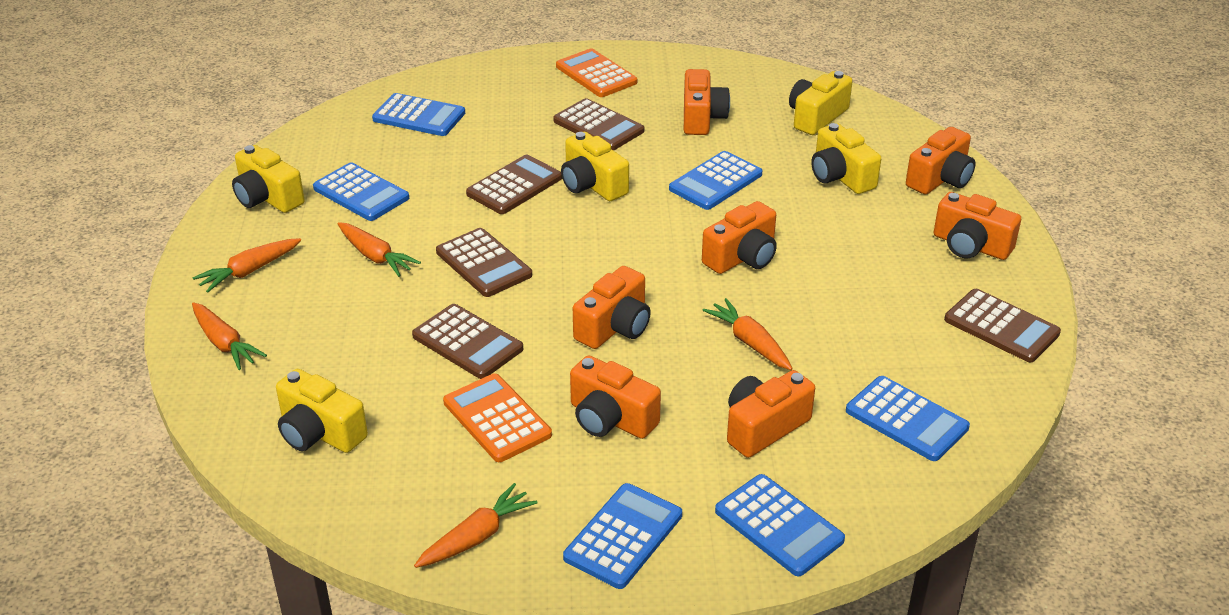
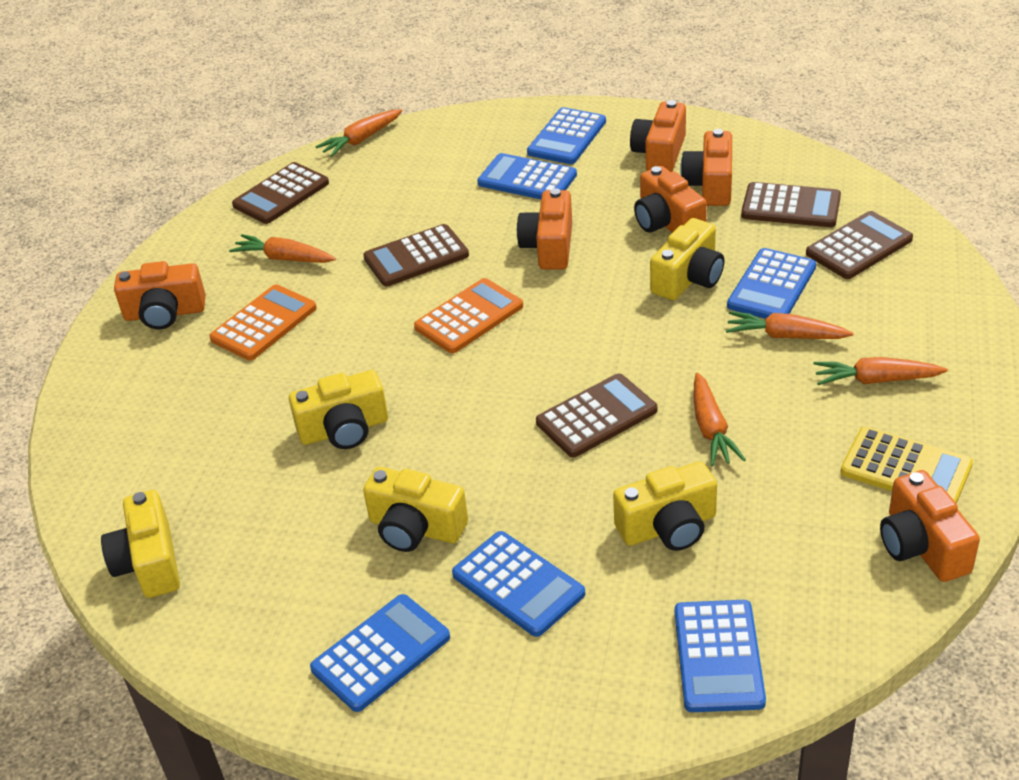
orange camera: 7 -> 6
yellow calculator: 0 -> 1

